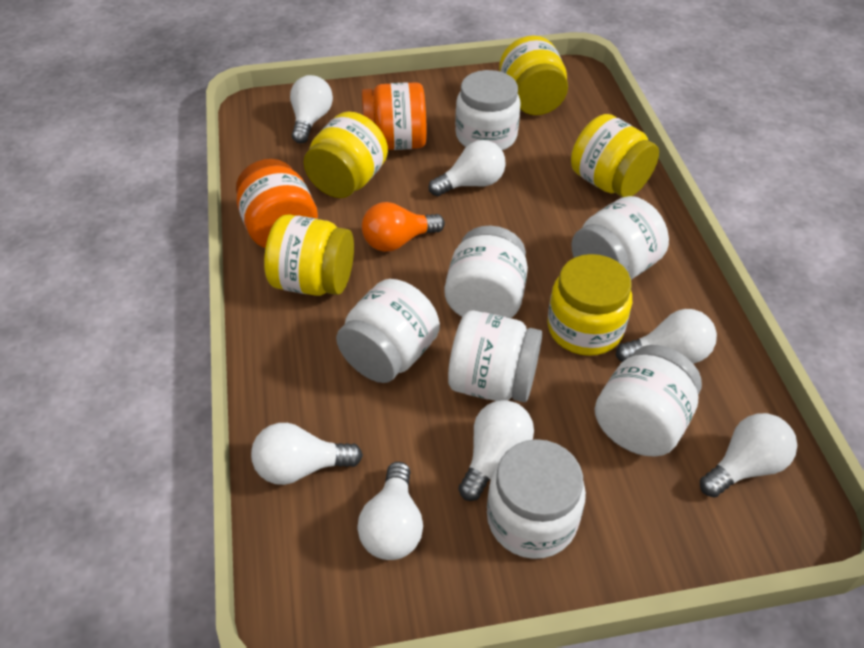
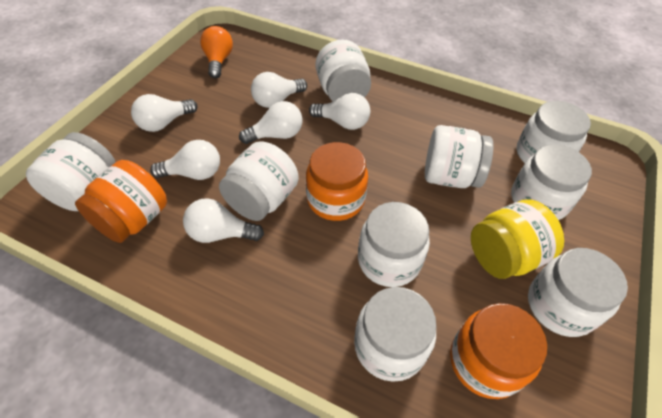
orange jar: 2 -> 3
white jar: 7 -> 9
white light bulb: 7 -> 6
yellow jar: 5 -> 1

